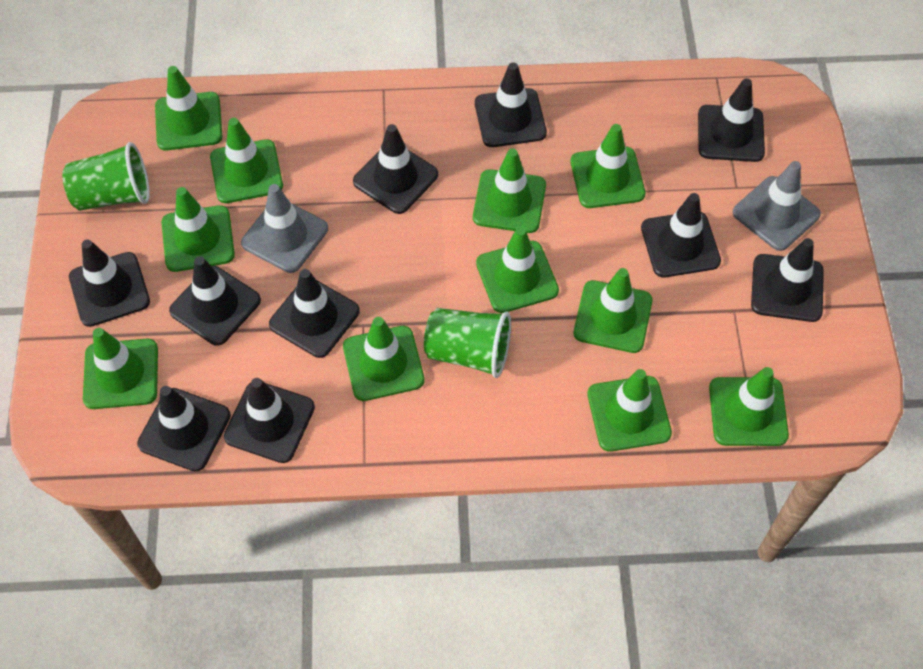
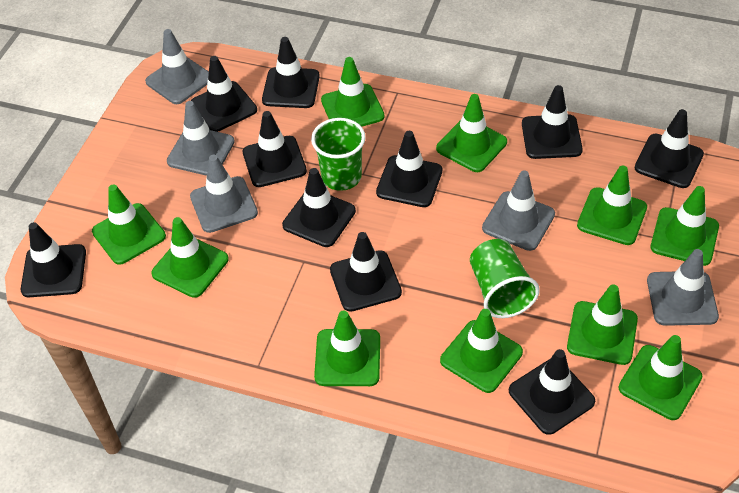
green traffic cone: 11 -> 10
grey traffic cone: 2 -> 5

